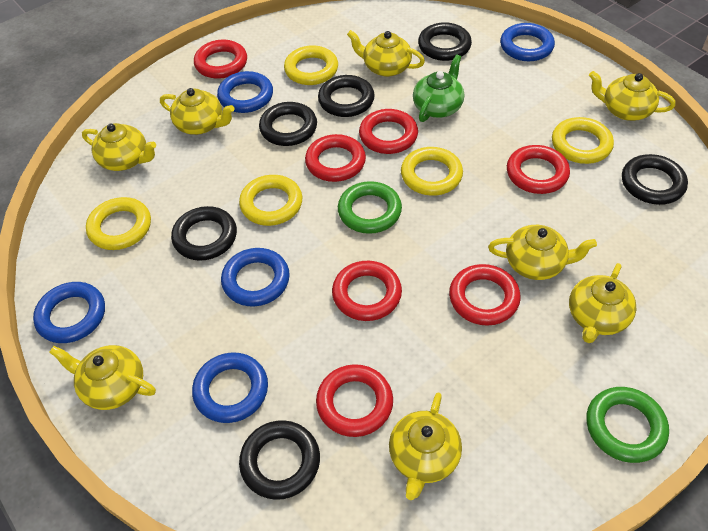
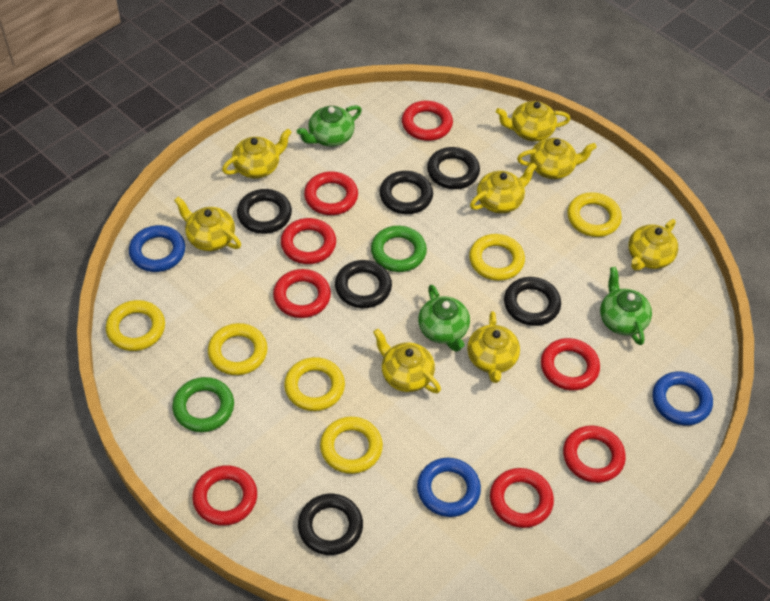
blue ring: 5 -> 3
green teapot: 1 -> 3
red ring: 7 -> 8
yellow ring: 5 -> 6

